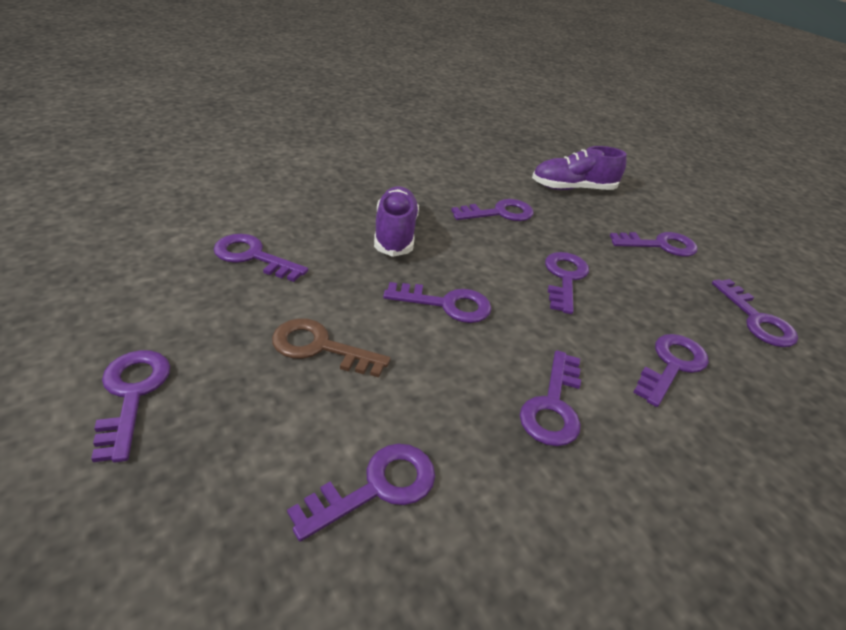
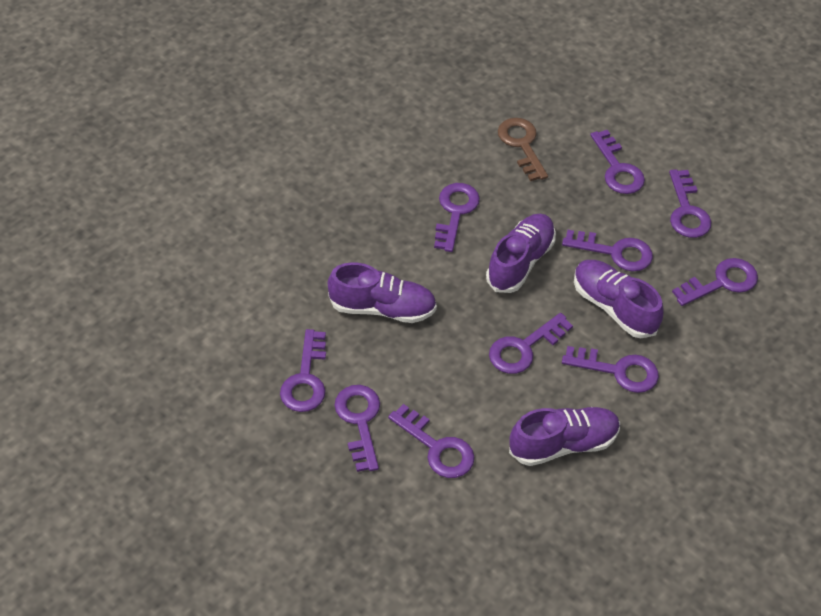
purple shoe: 2 -> 4

